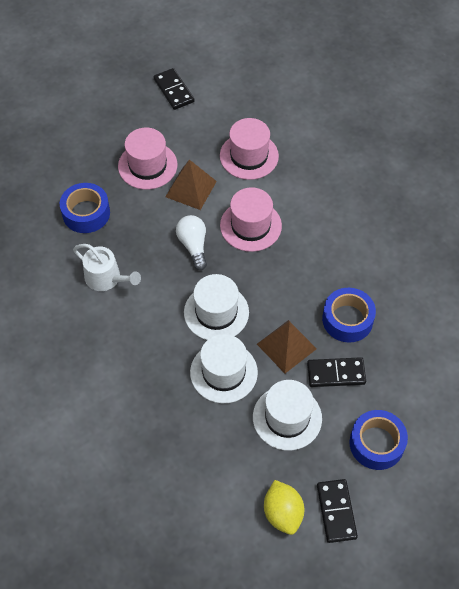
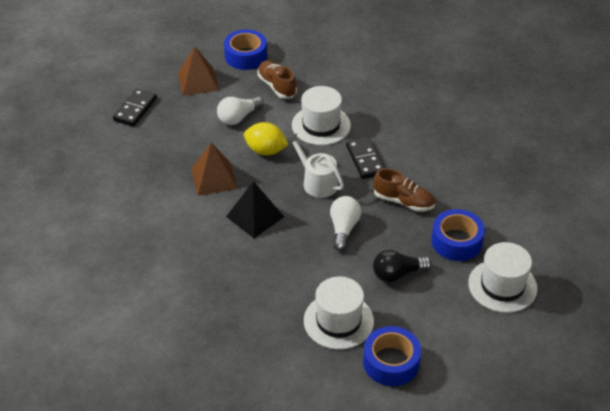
black domino: 3 -> 2
black light bulb: 0 -> 1
black pyramid: 0 -> 1
brown shoe: 0 -> 2
pink hat: 3 -> 0
white light bulb: 1 -> 2

